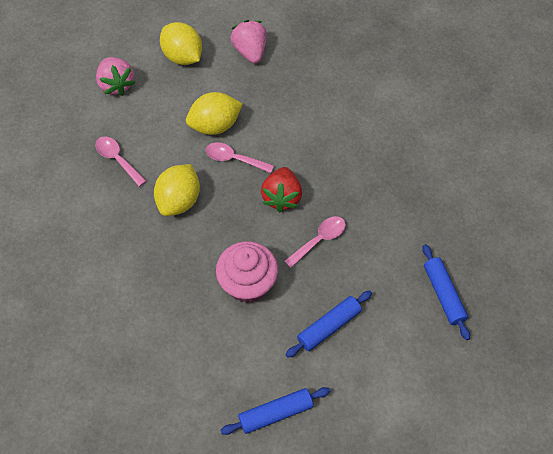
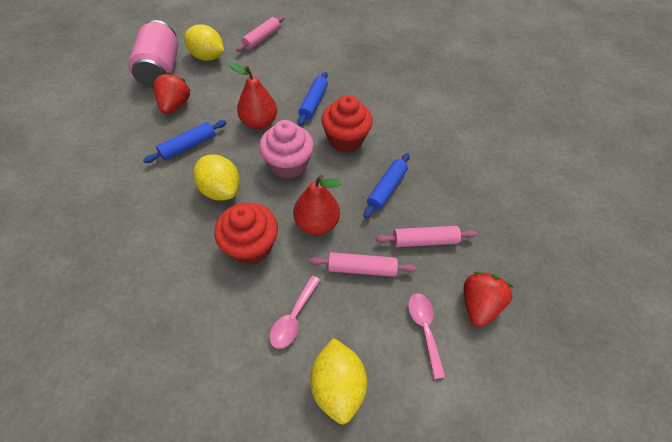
pink can: 0 -> 1
pink rolling pin: 0 -> 3
pink spoon: 3 -> 2
pink strawberry: 2 -> 0
red cupcake: 0 -> 2
red pear: 0 -> 2
red strawberry: 1 -> 2

